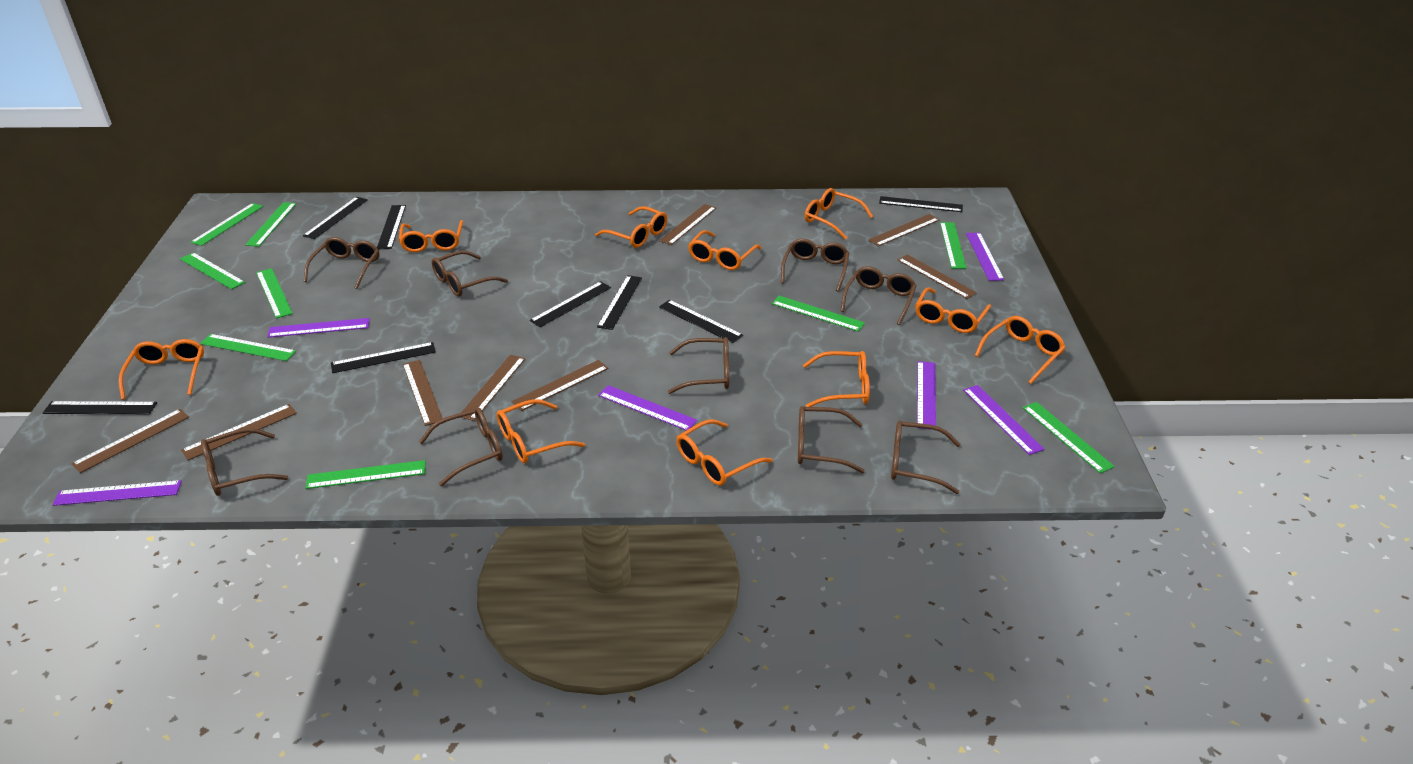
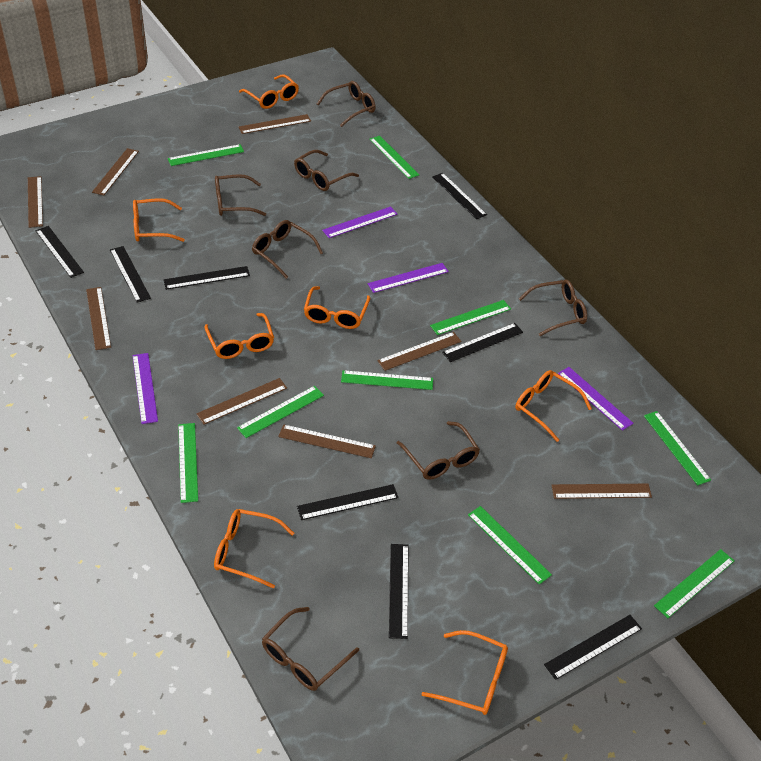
brown glasses: 9 -> 7
orange glasses: 10 -> 7
purple ruler: 6 -> 4

